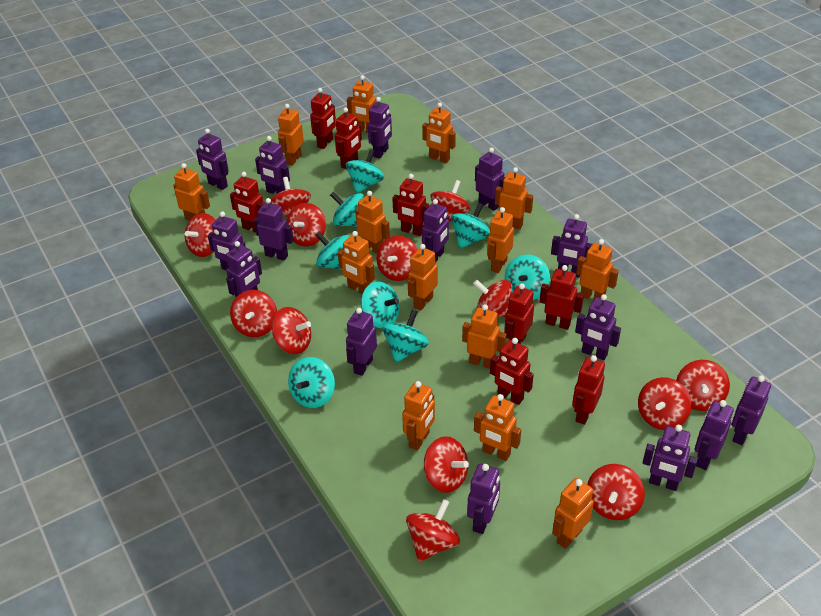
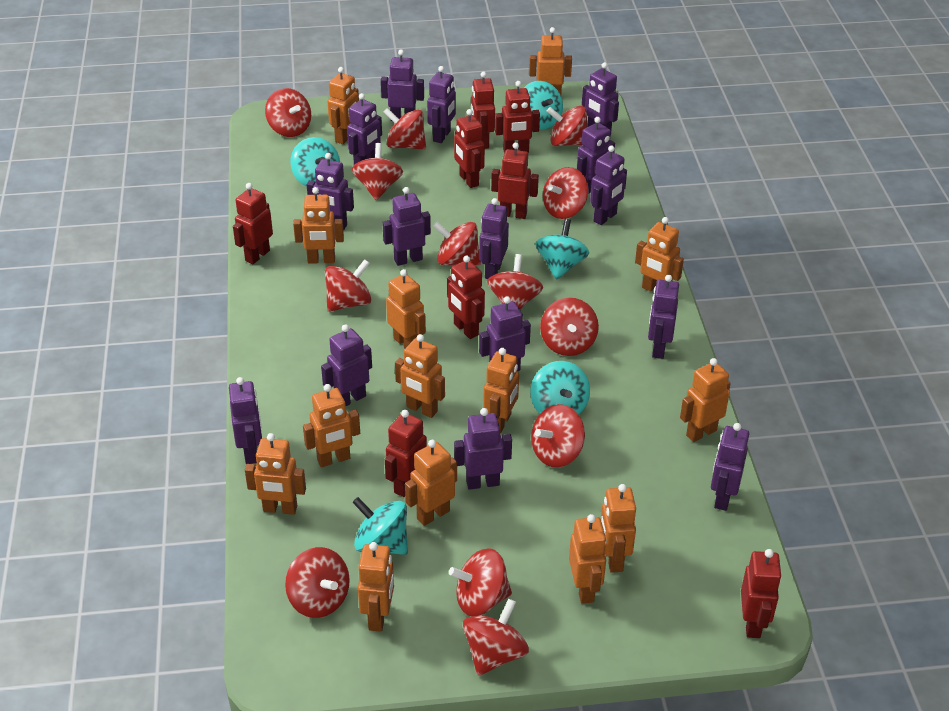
turquoise spinning top: 8 -> 5

